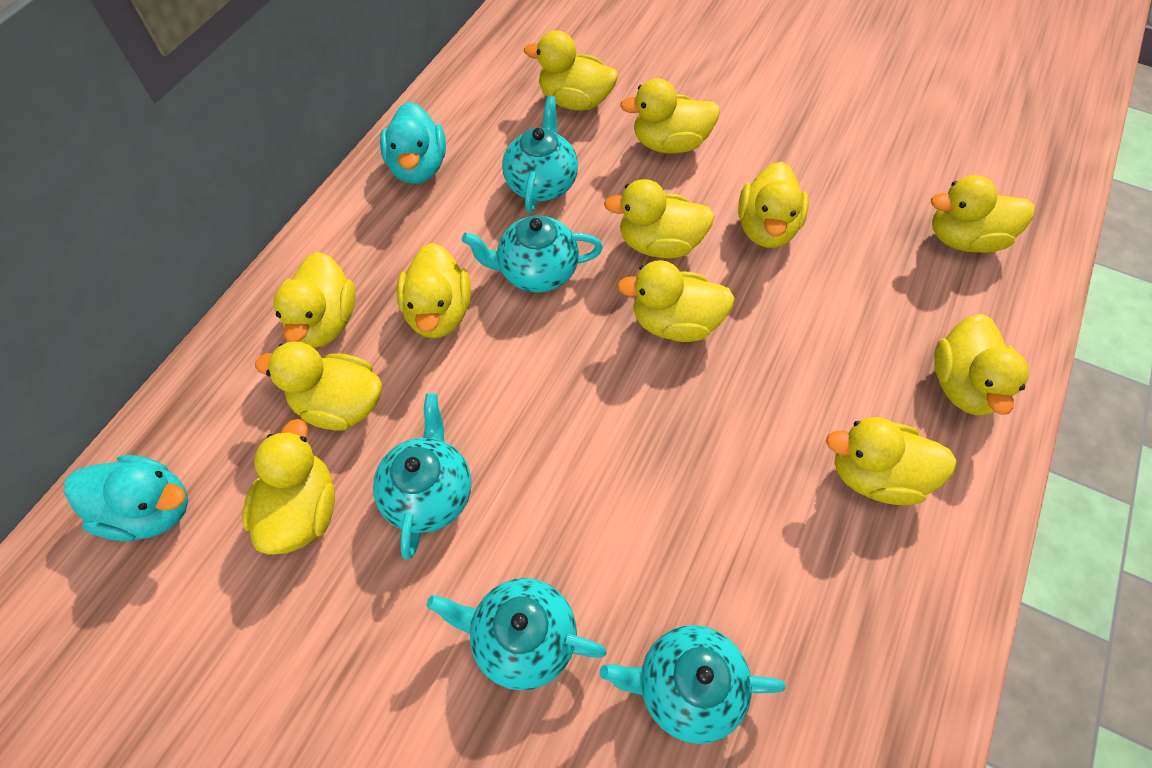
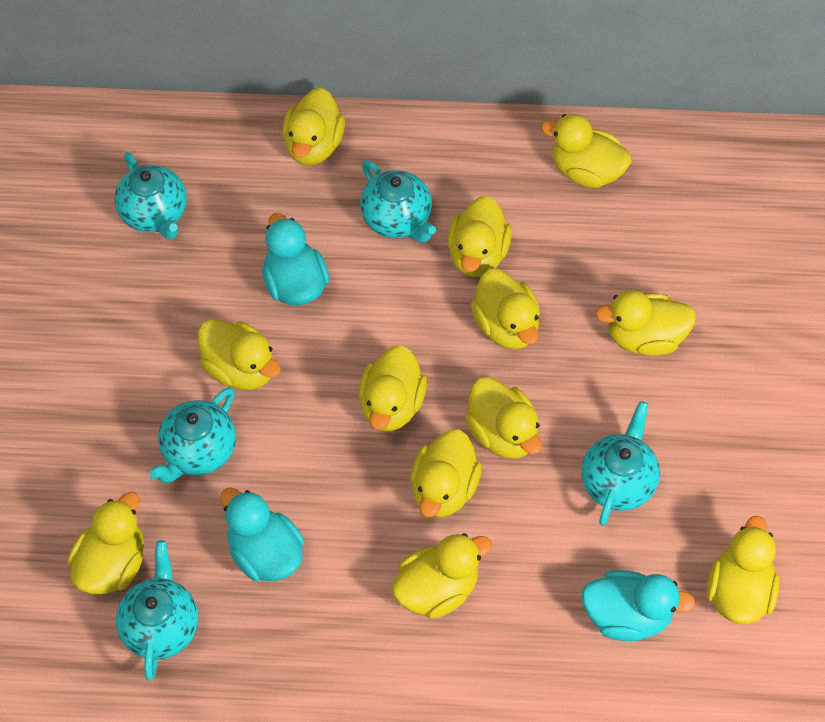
turquoise duck: 2 -> 3

